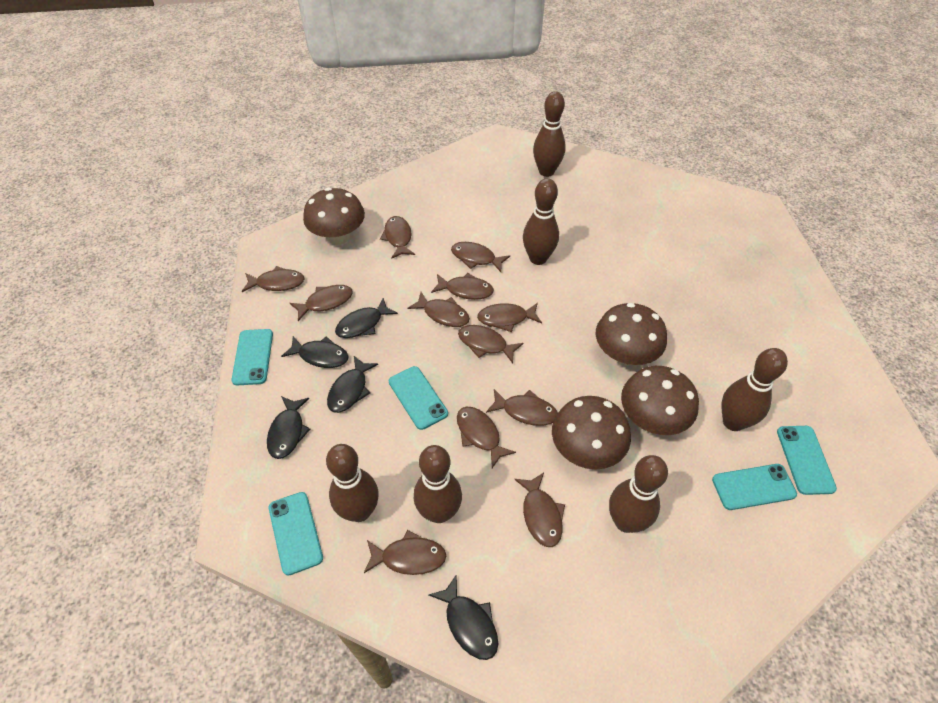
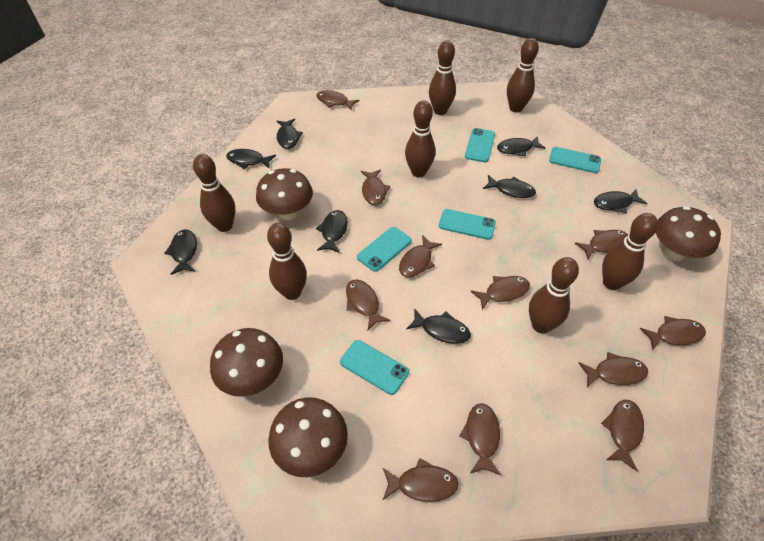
black fish: 5 -> 8
brown bowling pin: 6 -> 7
brown fish: 12 -> 11

